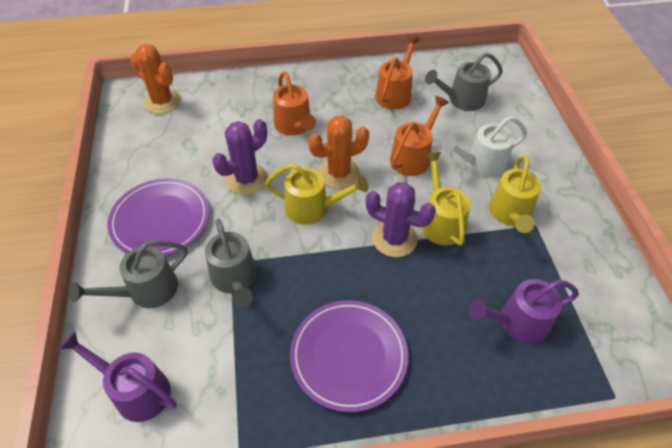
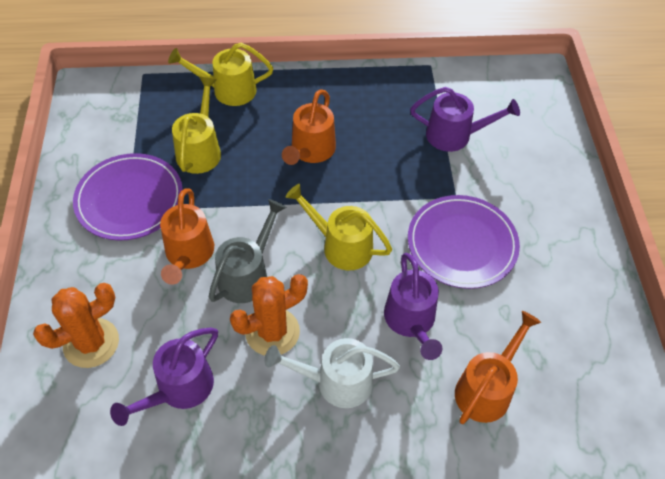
grey watering can: 3 -> 1
purple cactus: 2 -> 0
purple watering can: 2 -> 3

